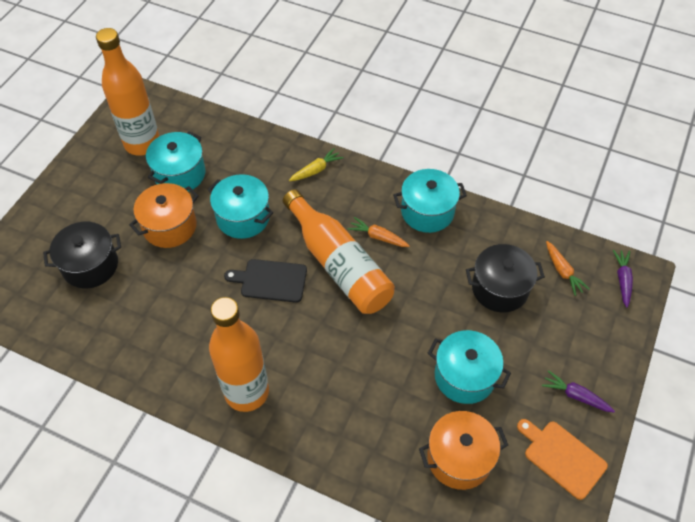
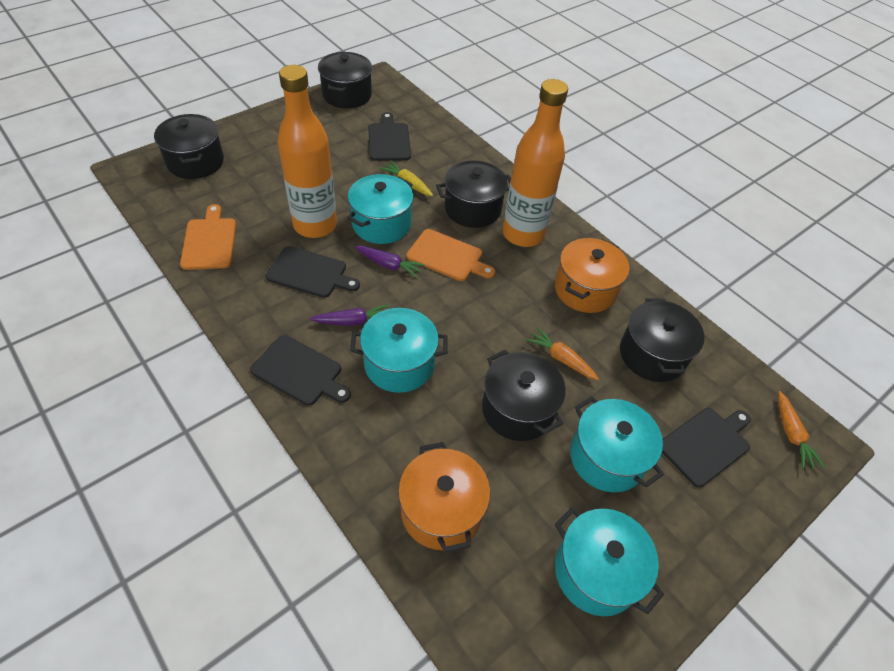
black cutting board: 1 -> 4
black pot: 2 -> 5
orange bottle: 3 -> 2
orange cutting board: 1 -> 2

